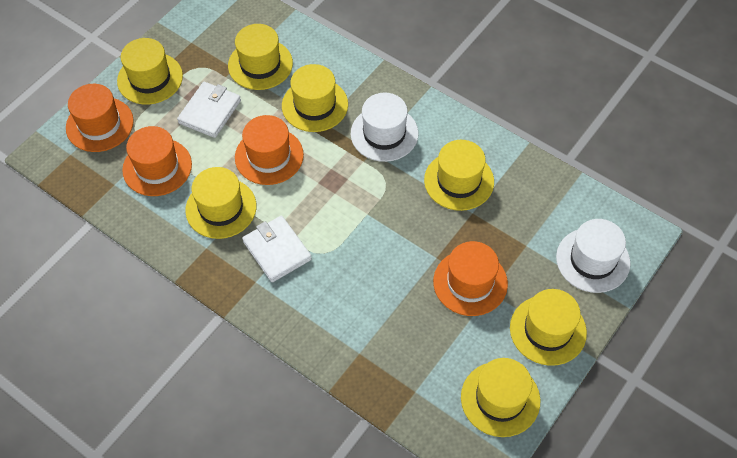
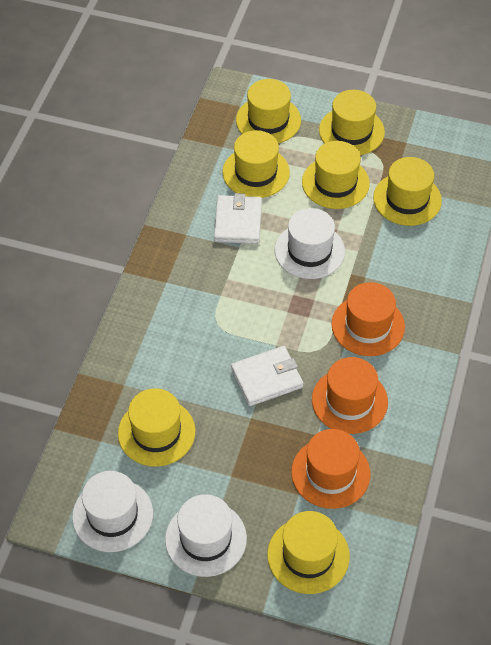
orange hat: 4 -> 3
white hat: 2 -> 3

